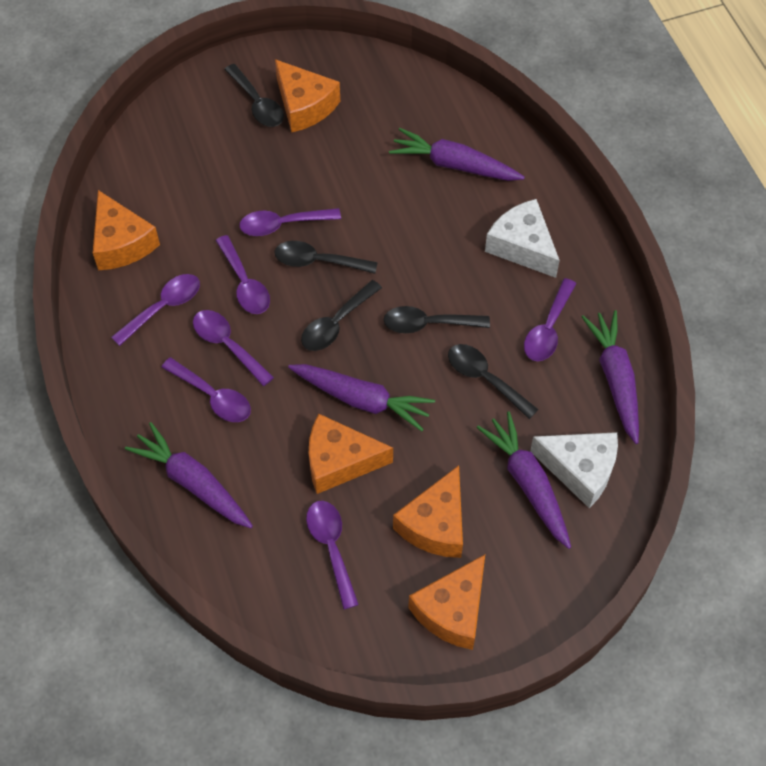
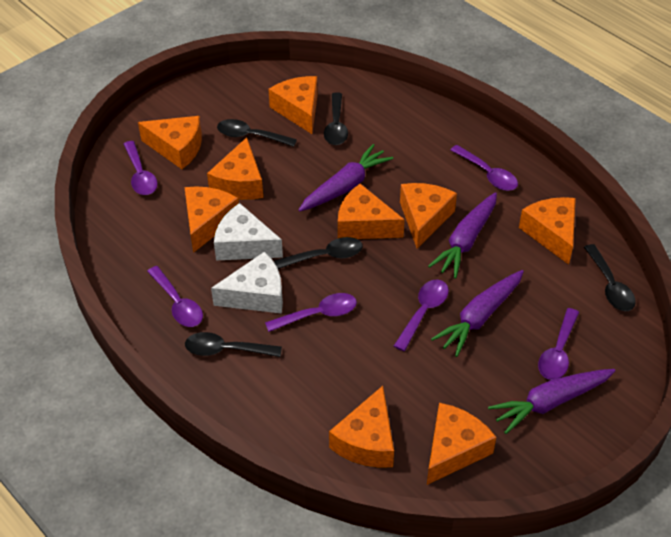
orange cheese: 5 -> 9
purple carrot: 5 -> 4
purple spoon: 7 -> 6

